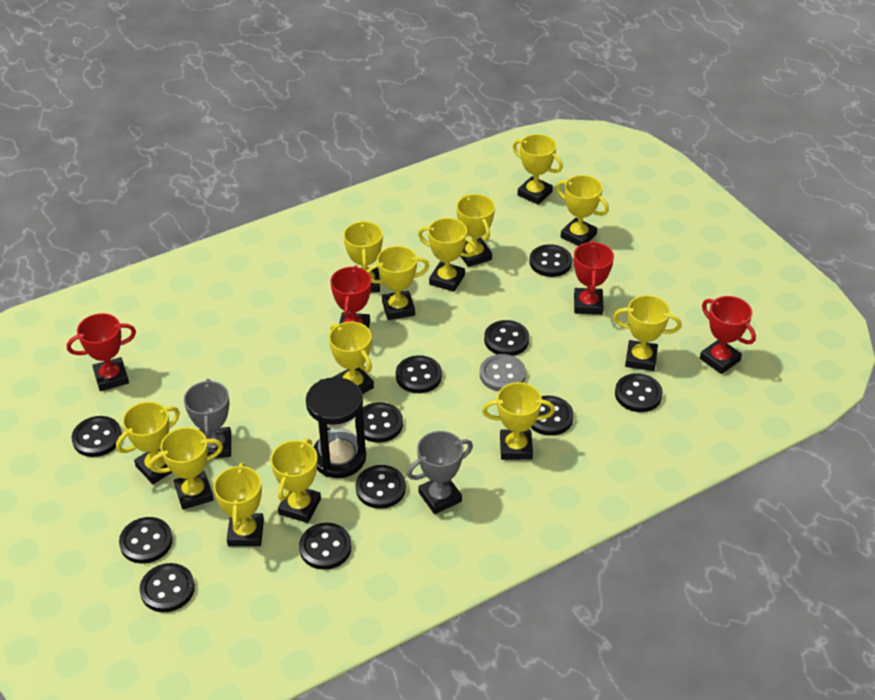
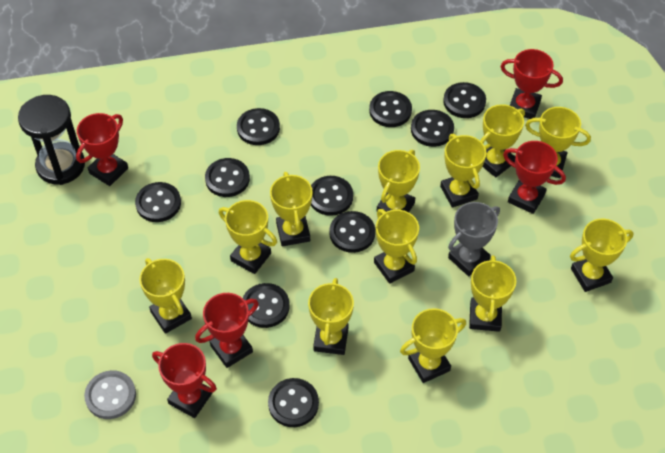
black button: 11 -> 10
grey trophy: 2 -> 1
red trophy: 4 -> 5
yellow trophy: 13 -> 12

